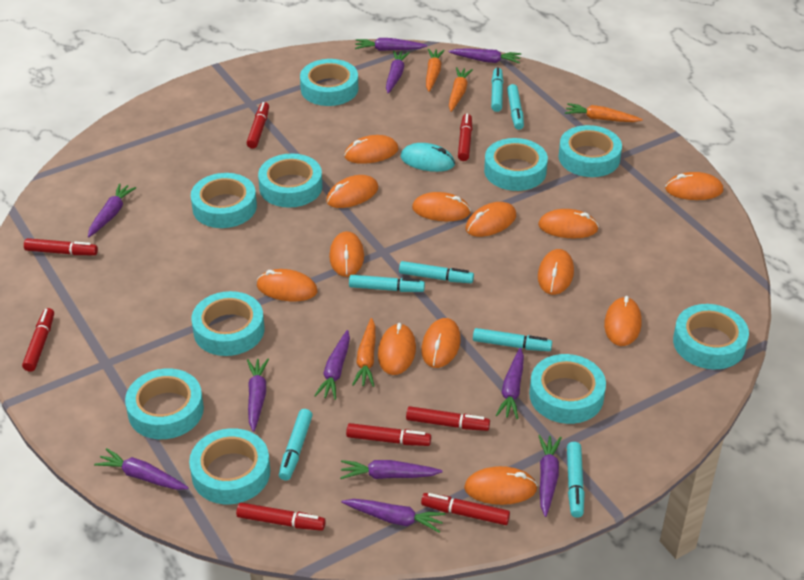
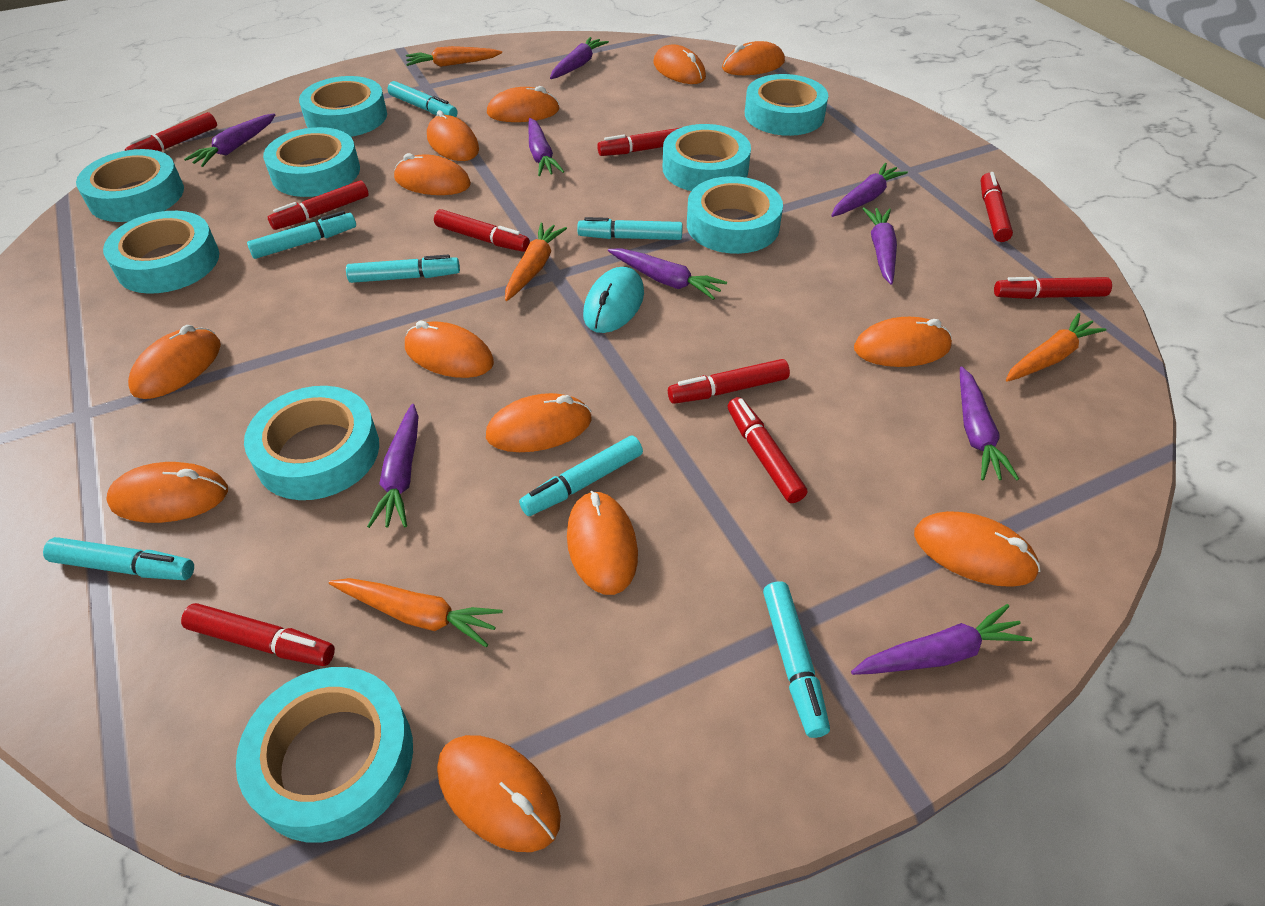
purple carrot: 11 -> 9
red marker: 8 -> 9
turquoise tape: 10 -> 9

